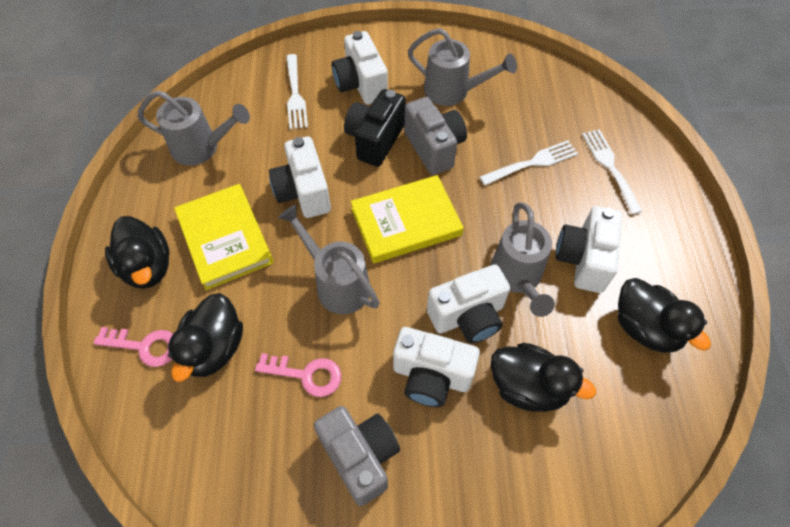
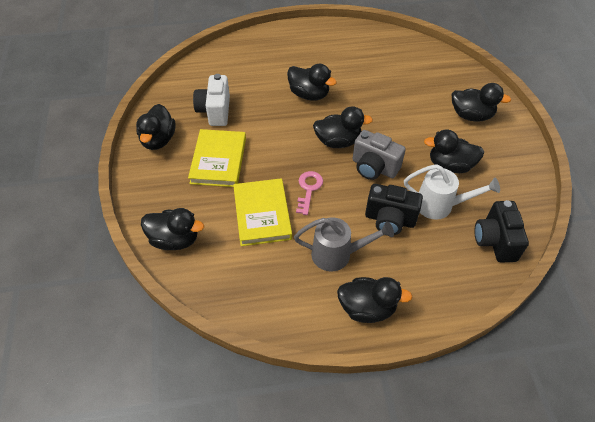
black camera: 1 -> 2
black duck: 4 -> 7
grey camera: 2 -> 1
grey watering can: 4 -> 1
pink key: 2 -> 1
white camera: 5 -> 1
white fork: 3 -> 0
white watering can: 0 -> 1

